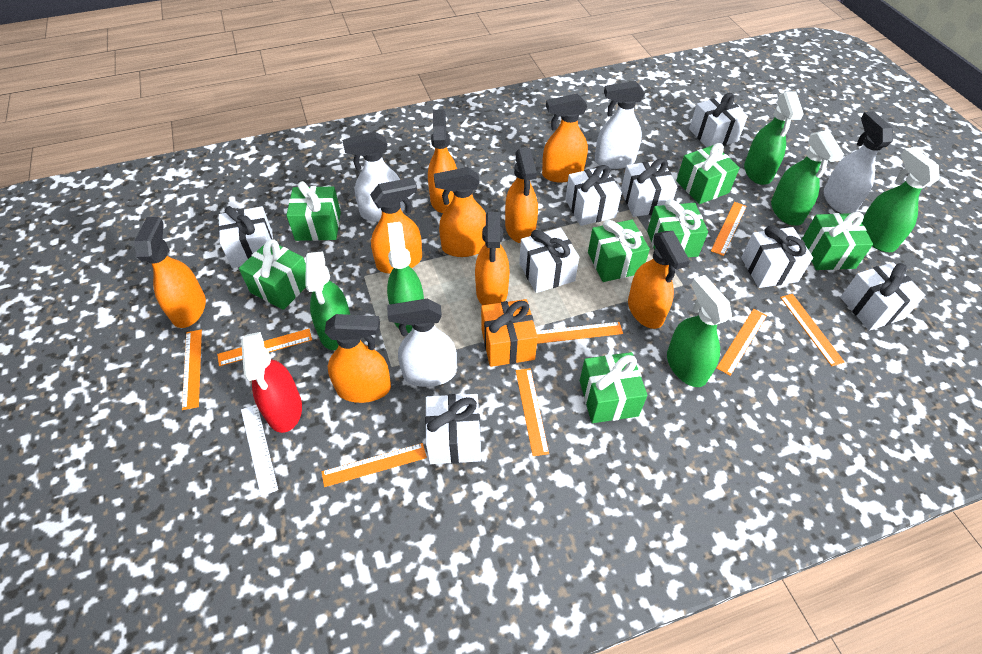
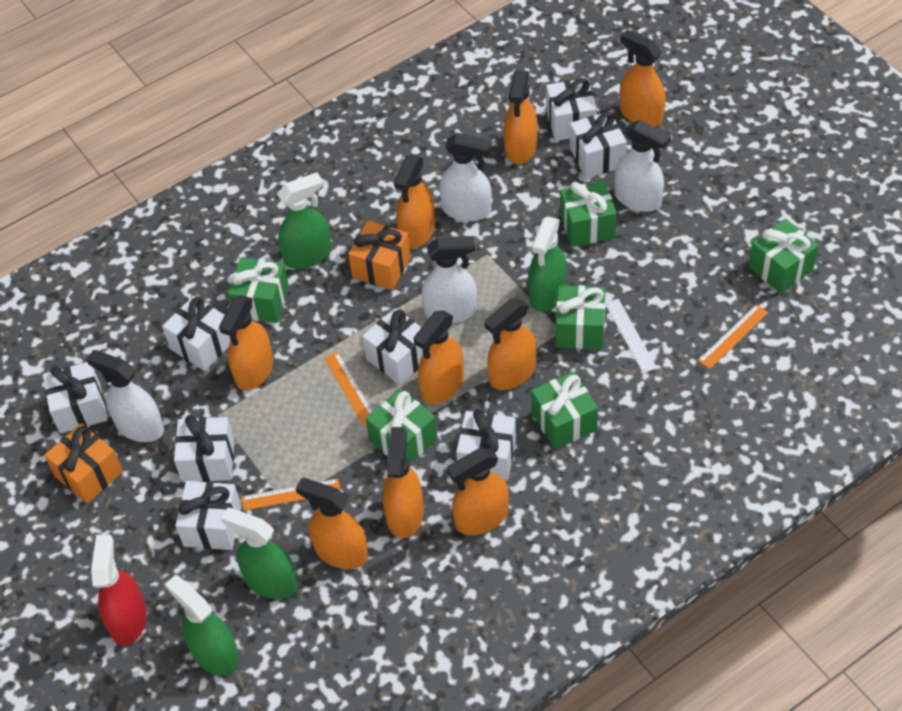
green gift: 7 -> 6
green spray bottle: 6 -> 4
orange gift: 1 -> 2
orange ruler: 8 -> 3

